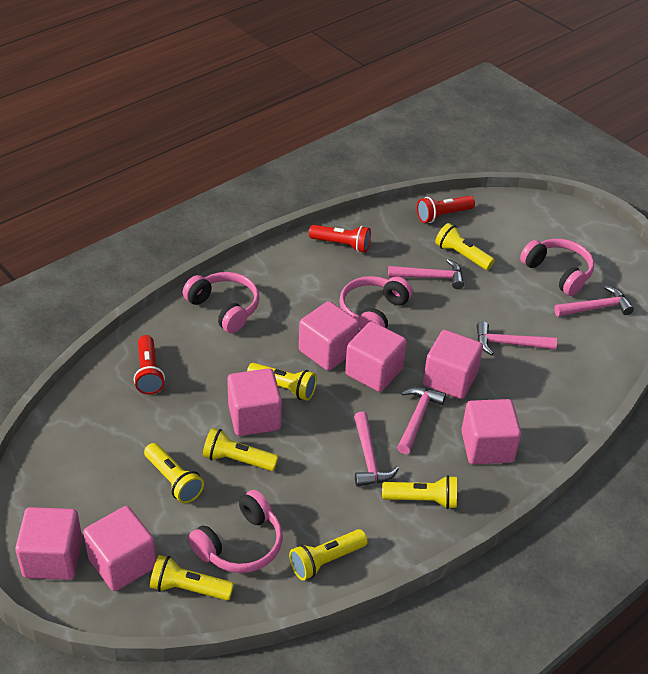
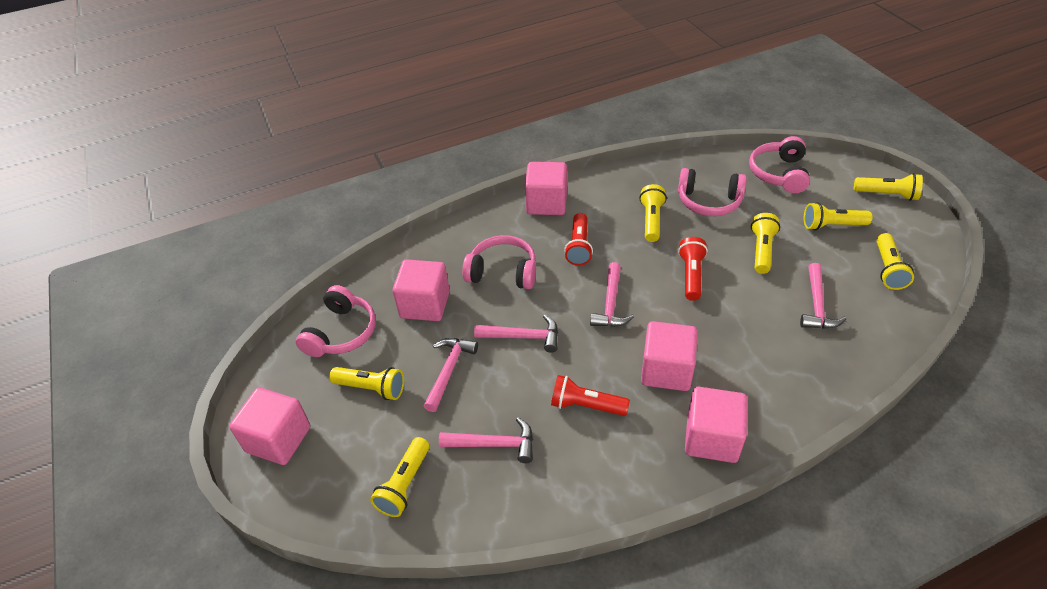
pink cube: 7 -> 5

